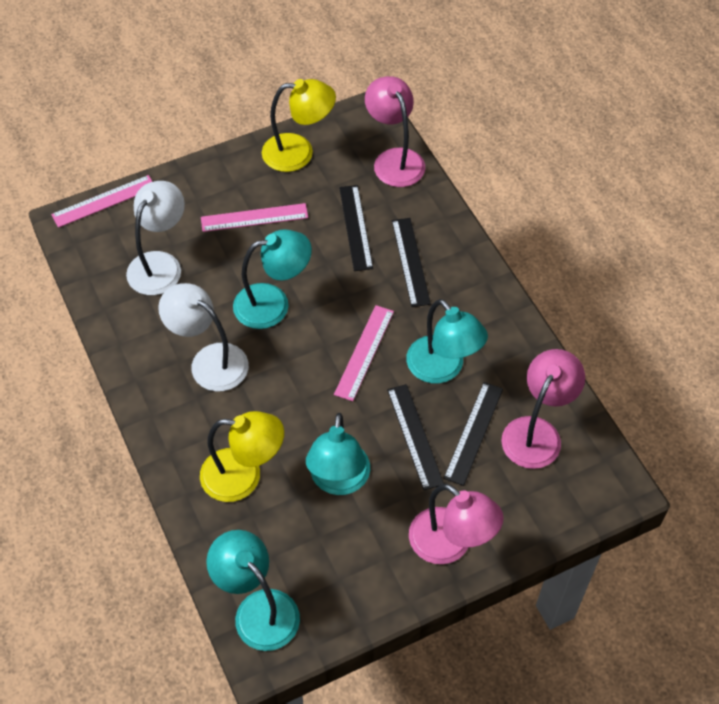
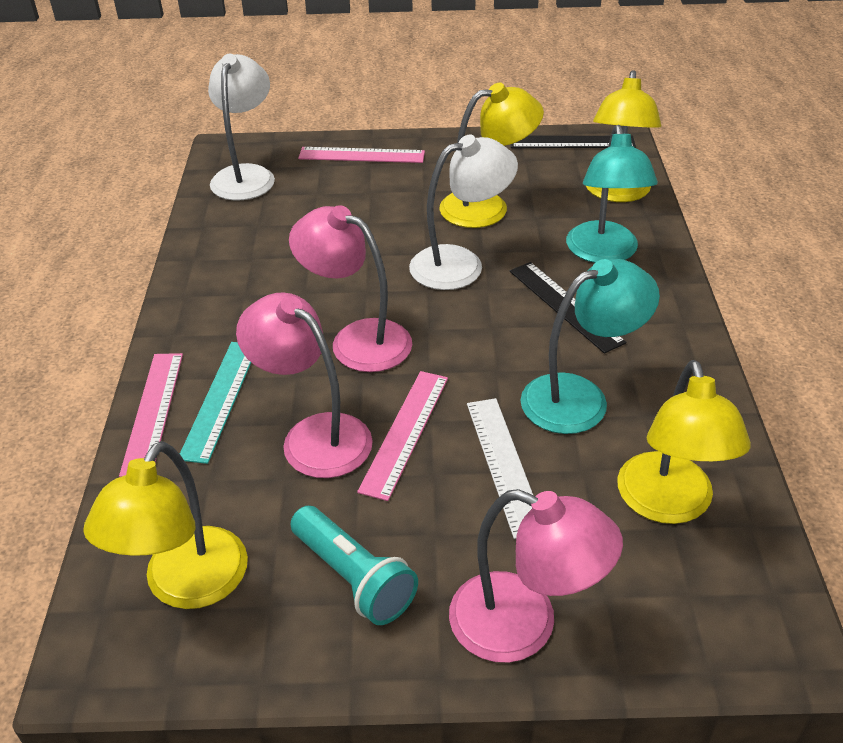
black ruler: 4 -> 2
turquoise flashlight: 0 -> 1
turquoise lamp: 4 -> 2
turquoise ruler: 0 -> 1
white ruler: 0 -> 1
yellow lamp: 2 -> 4

